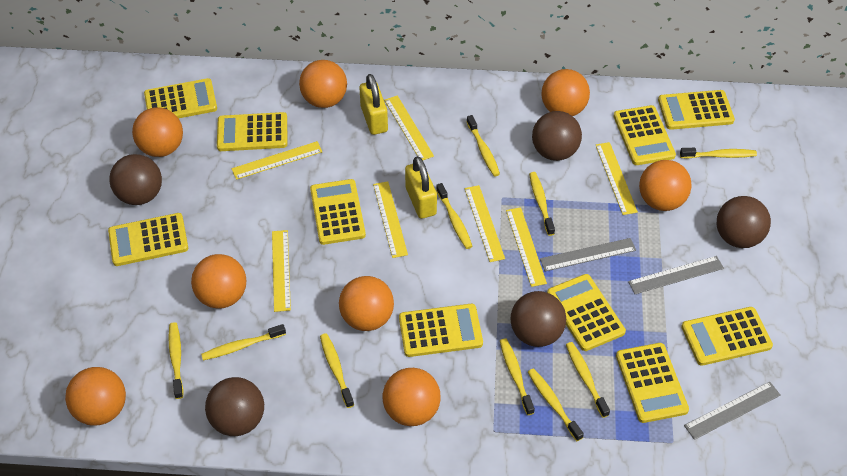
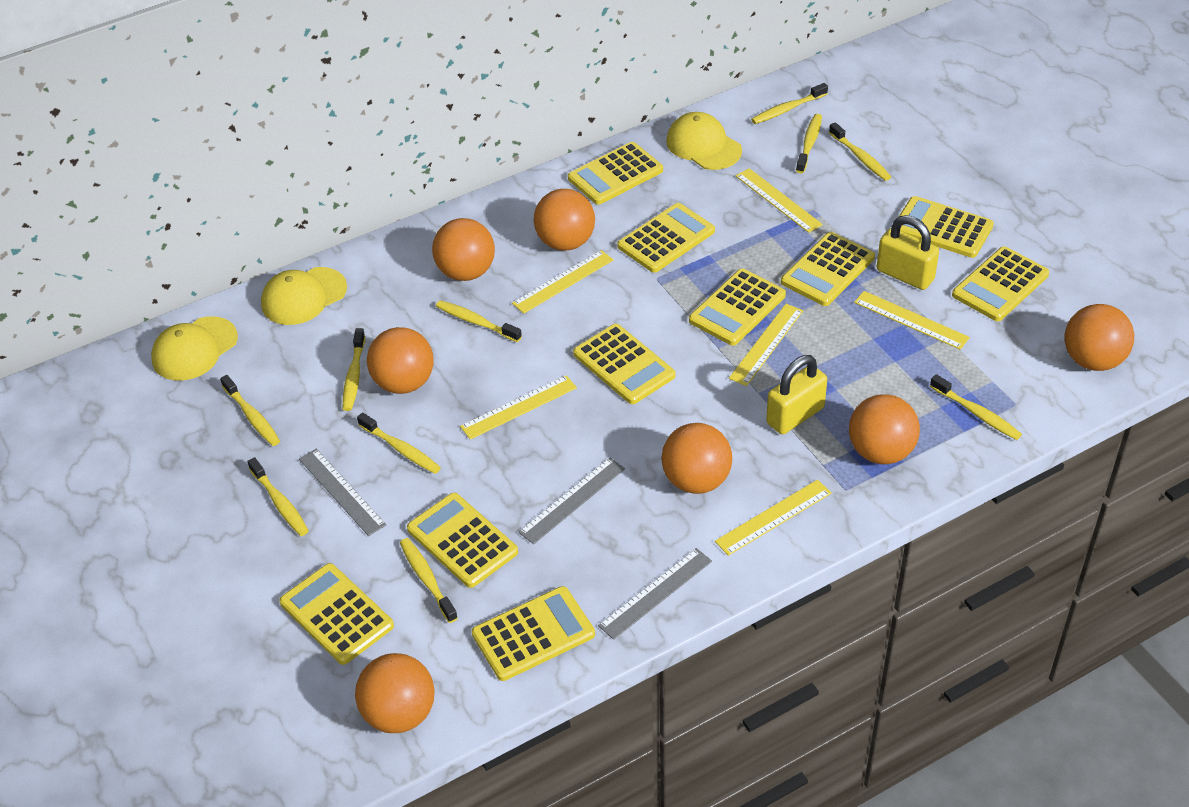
brown ball: 5 -> 0
orange ball: 8 -> 7
yellow cap: 0 -> 3
yellow ruler: 7 -> 6

